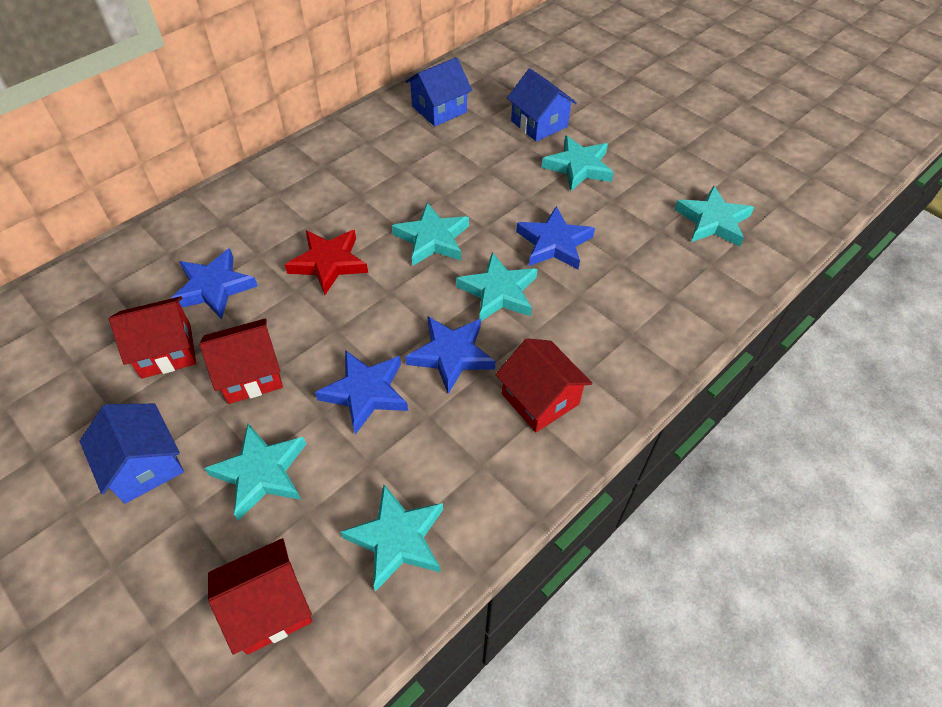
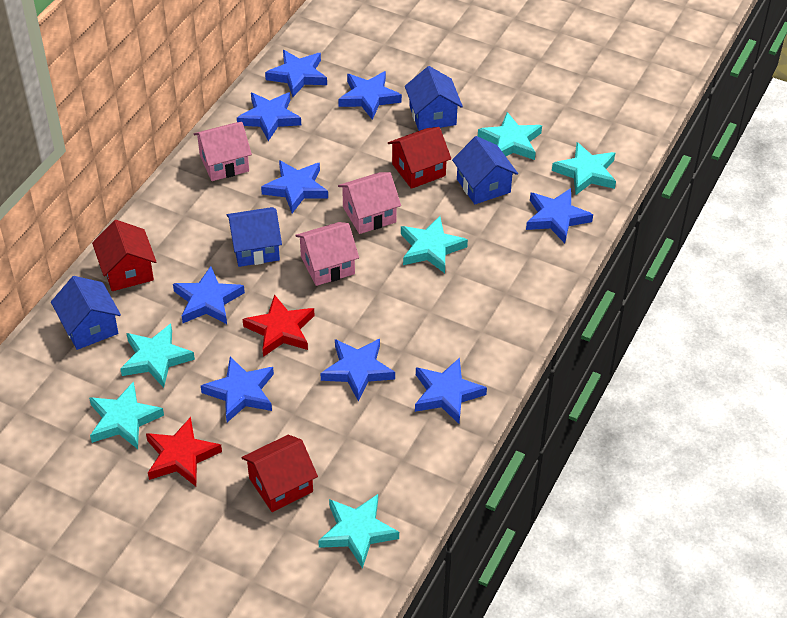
blue house: 3 -> 4
blue star: 4 -> 9
pink house: 0 -> 3
red house: 4 -> 3
red star: 1 -> 2

